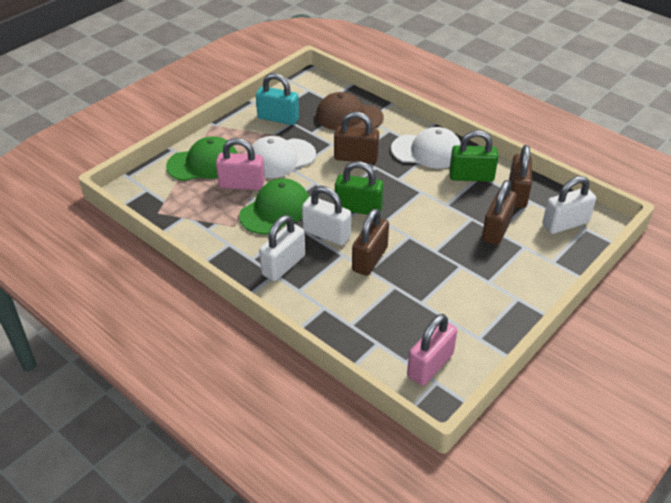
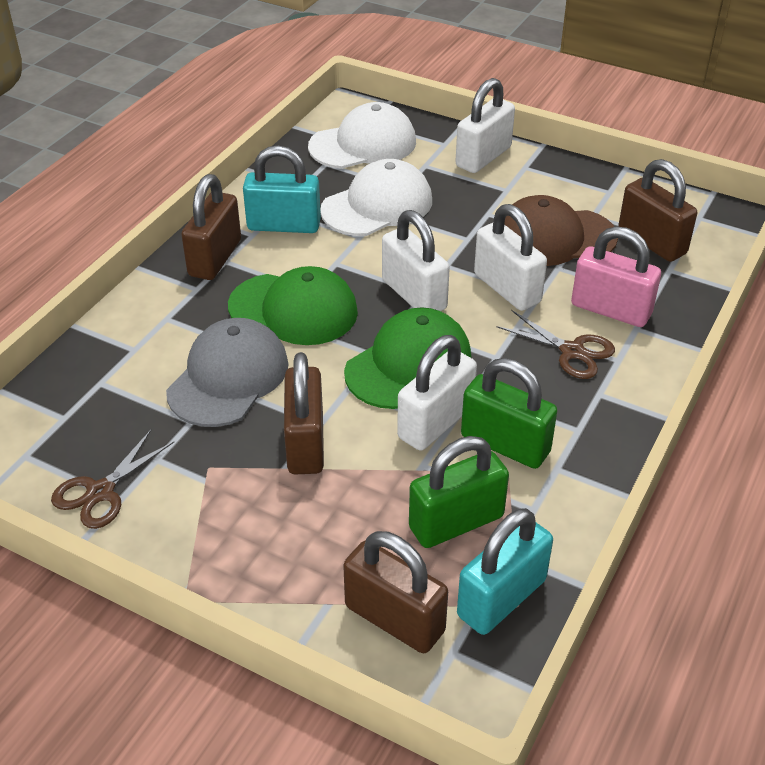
brown scissors: 0 -> 2
grey cap: 0 -> 1
pink padlock: 2 -> 1
turquoise padlock: 1 -> 2
white padlock: 3 -> 4

